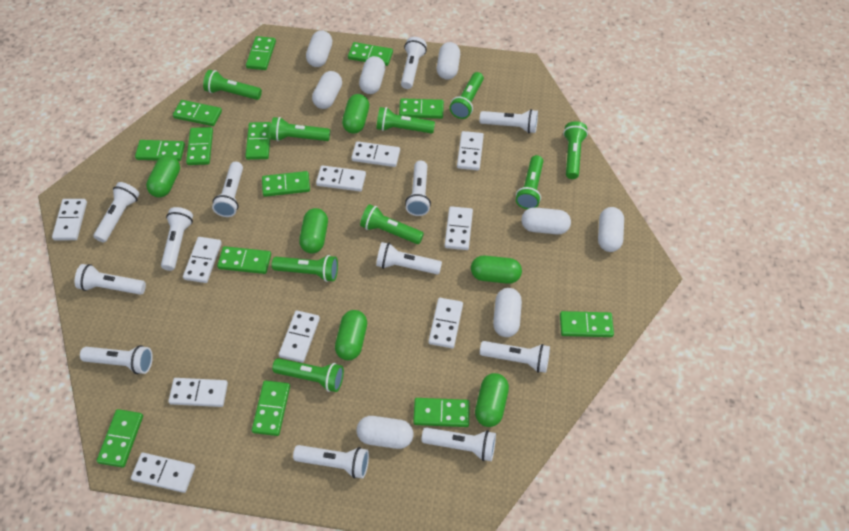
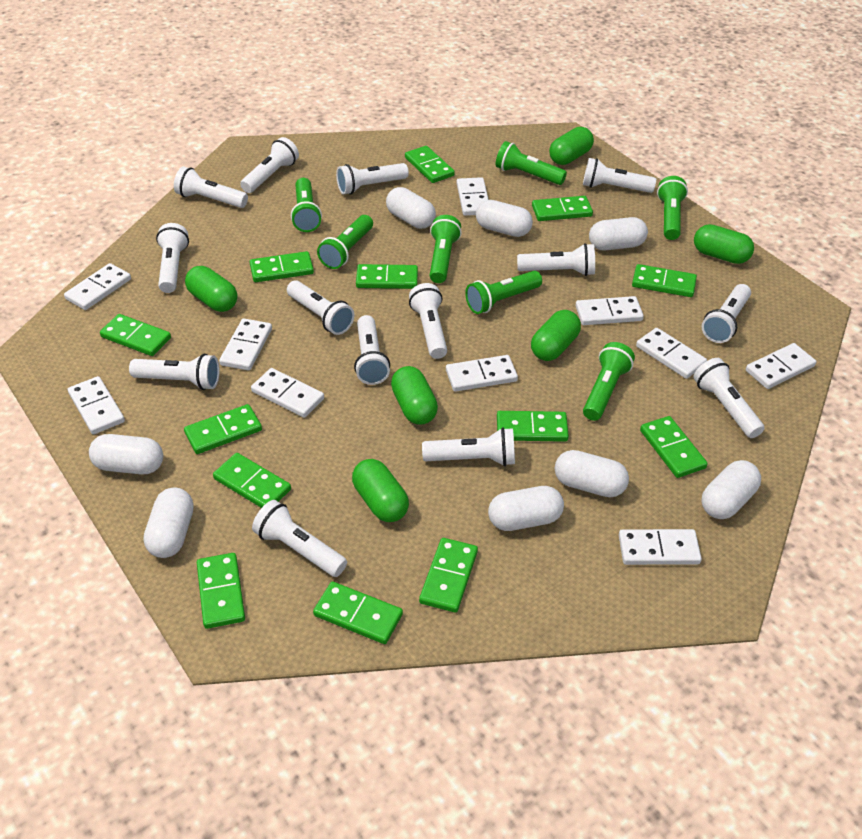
green flashlight: 9 -> 7
white flashlight: 12 -> 14

